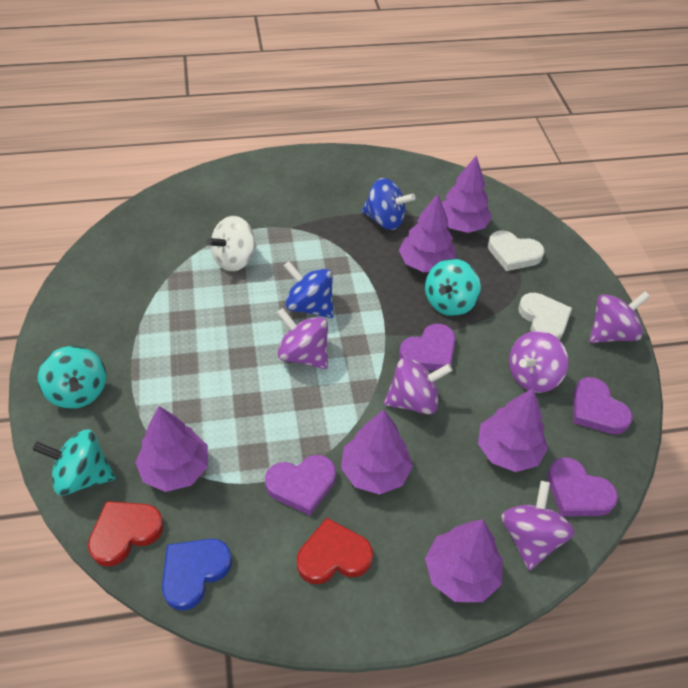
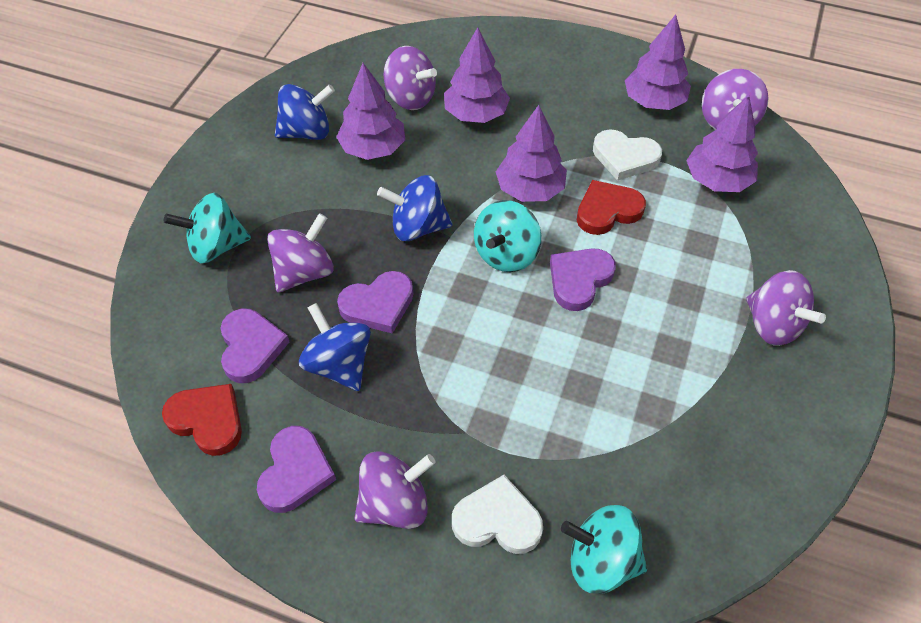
blue heart: 1 -> 0
blue spinning top: 2 -> 3
purple tree: 6 -> 5
white spinning top: 1 -> 0

